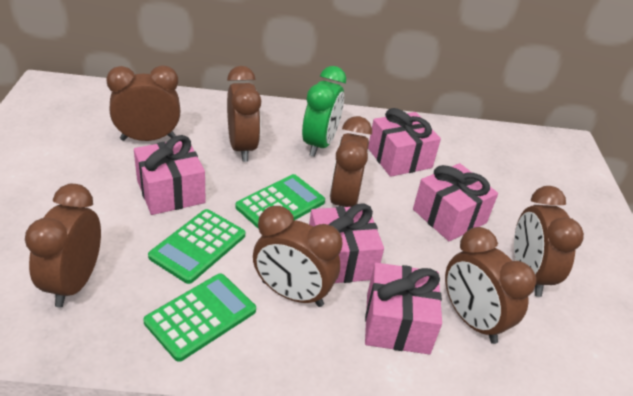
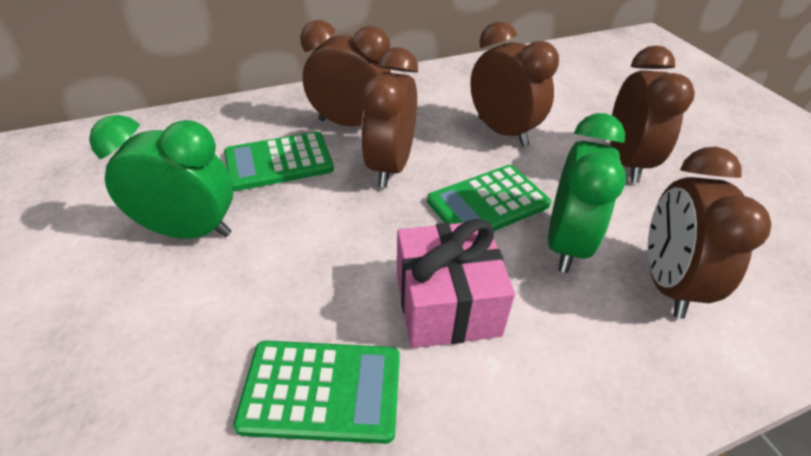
brown clock: 7 -> 5
green clock: 1 -> 2
pink gift: 5 -> 1

